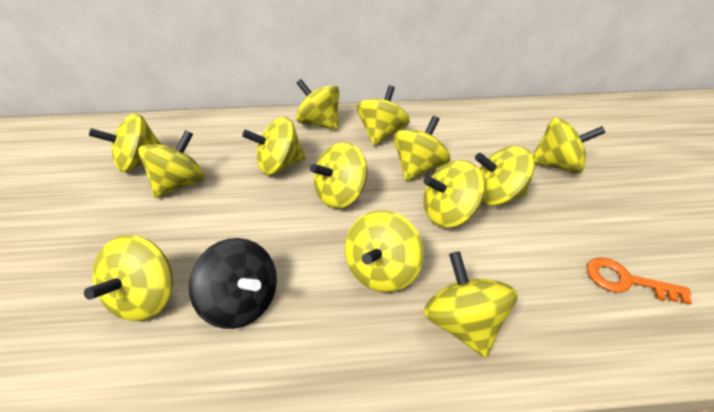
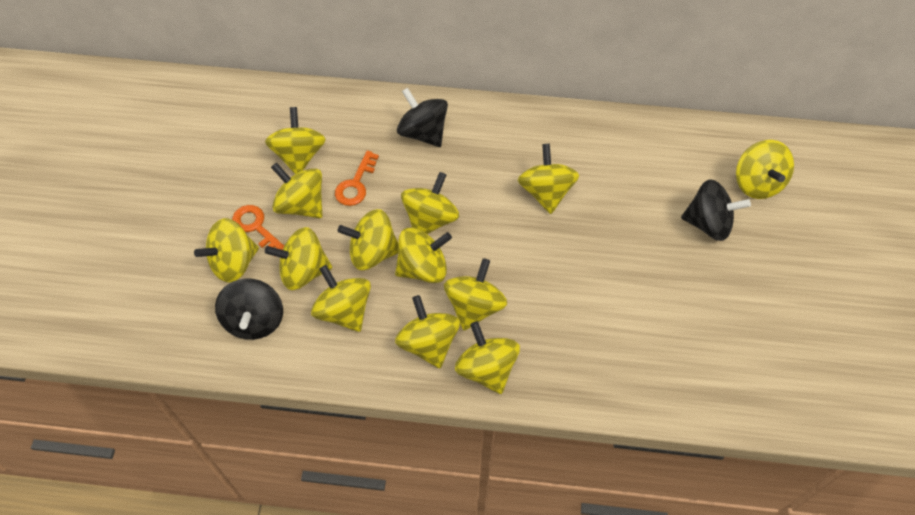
black spinning top: 1 -> 3
orange key: 1 -> 2

